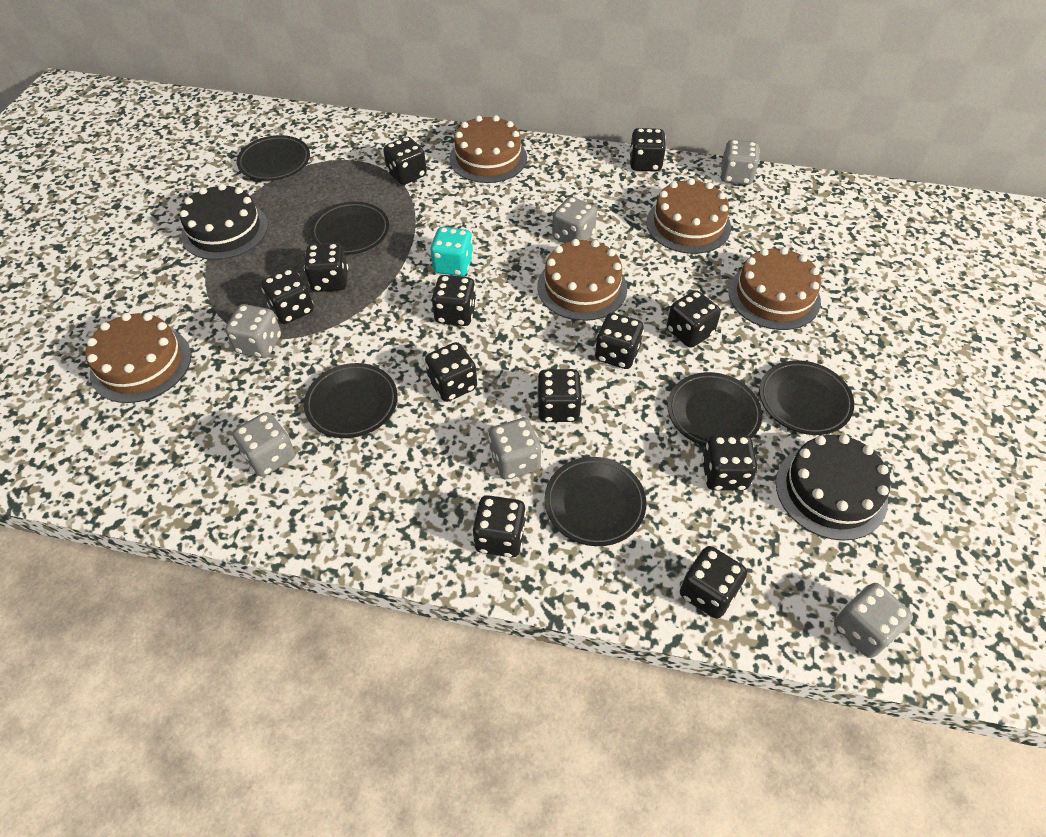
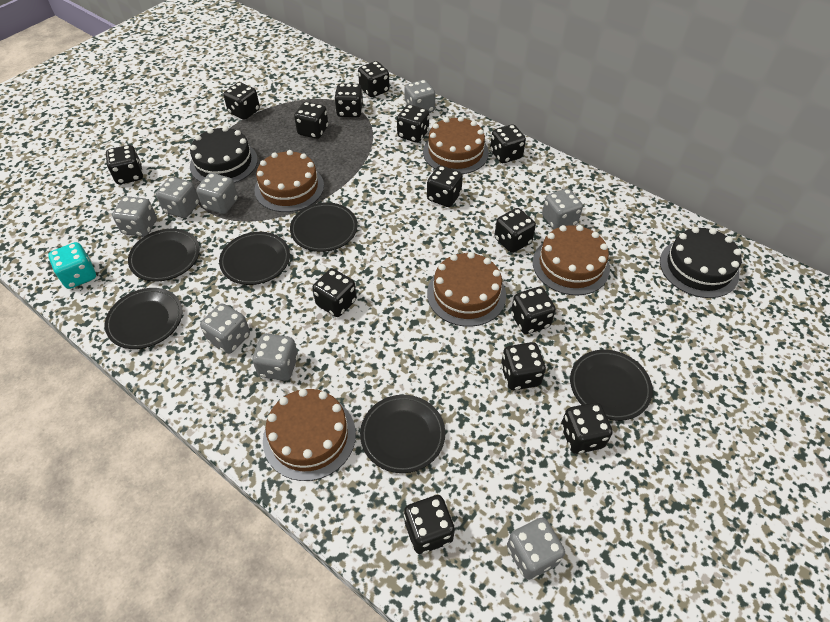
black dice: 12 -> 14
grey dice: 6 -> 8

